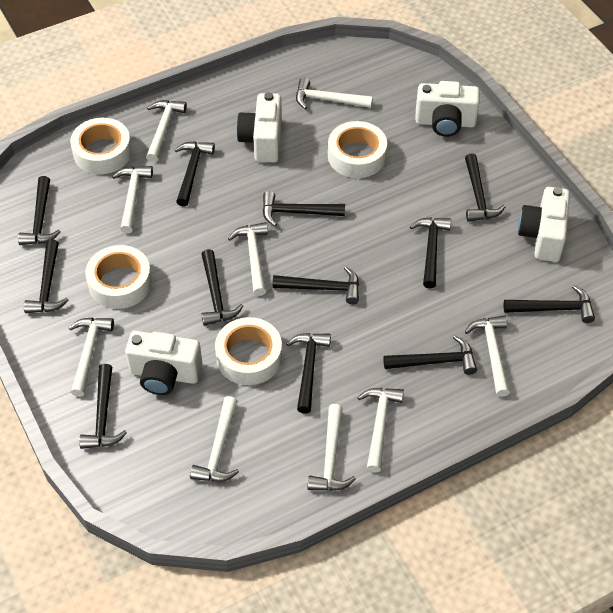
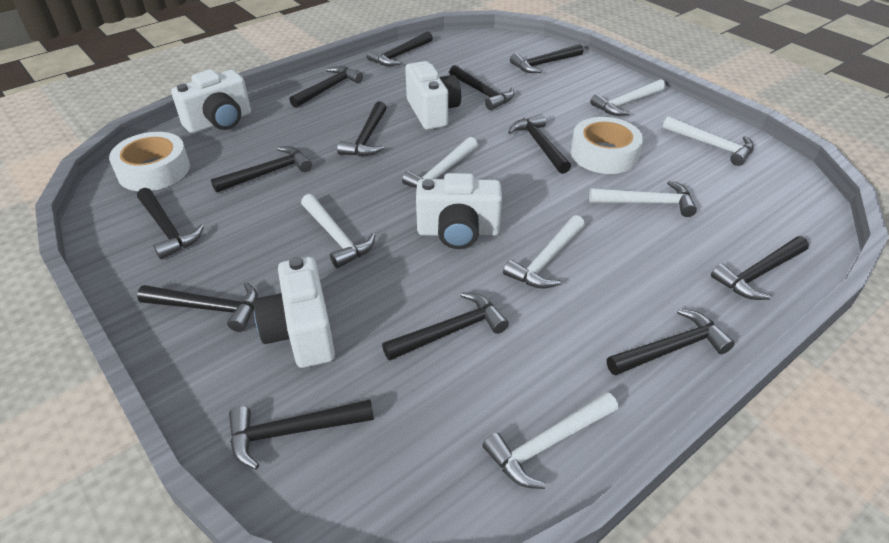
black hammer: 12 -> 13
white hammer: 9 -> 7
white tape: 4 -> 2

